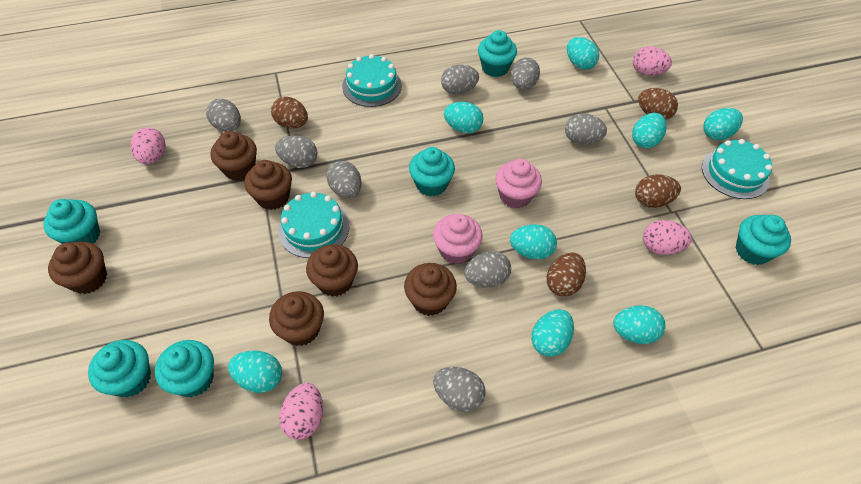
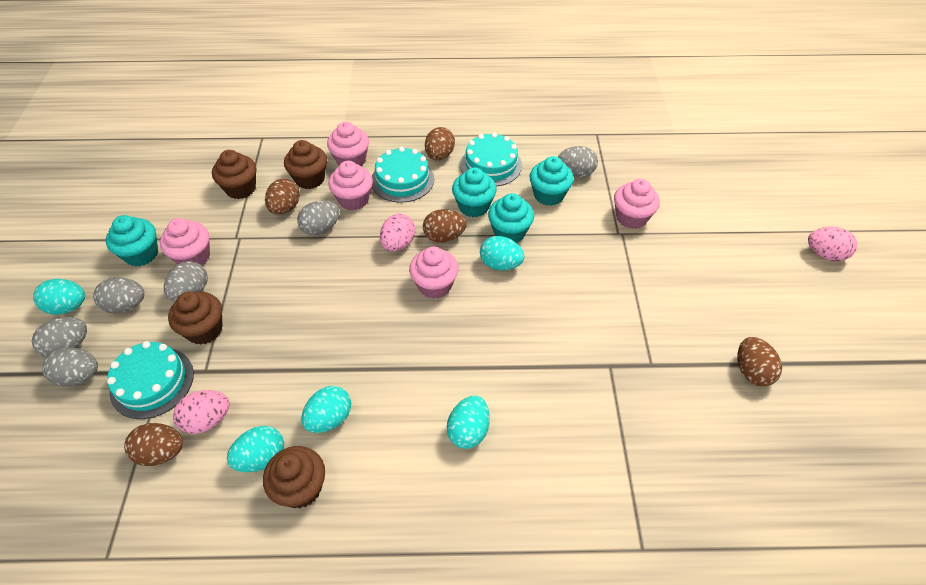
brown cupcake: 6 -> 4
brown egg: 4 -> 5
grey egg: 8 -> 6
pink cupcake: 2 -> 5
pink egg: 4 -> 3
turquoise cupcake: 6 -> 4
turquoise egg: 8 -> 5

